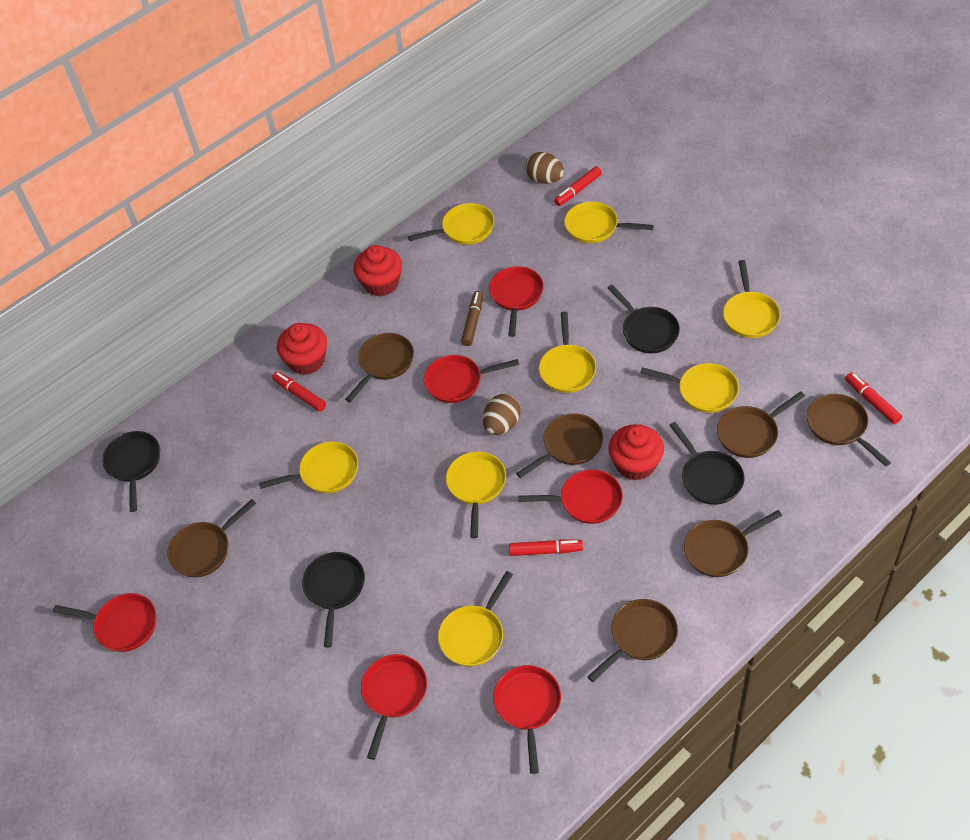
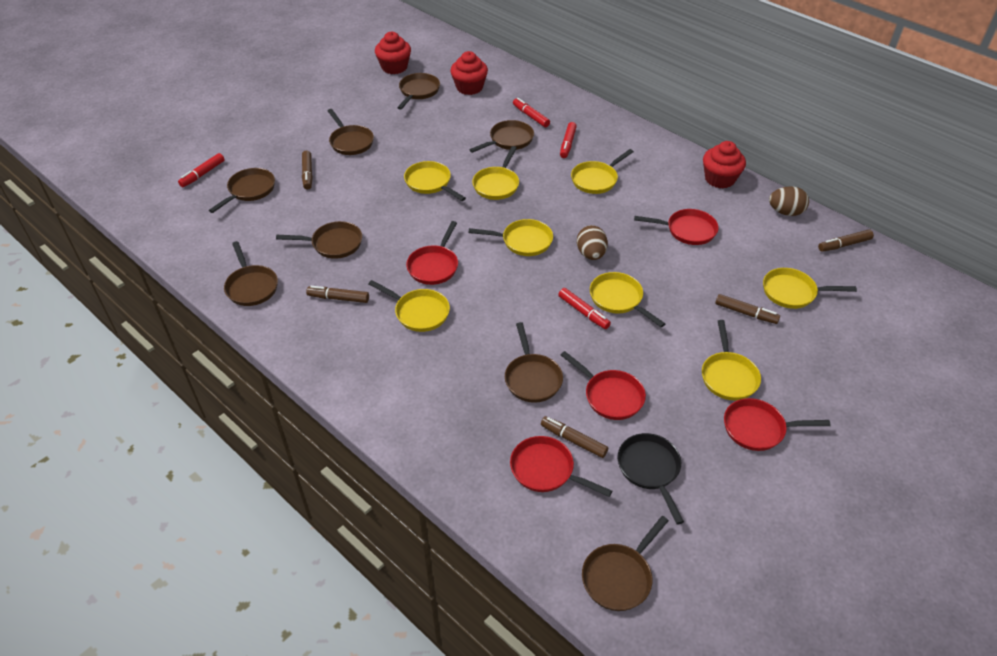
black pan: 4 -> 1
brown marker: 1 -> 5
brown pan: 7 -> 8
red pan: 6 -> 5

